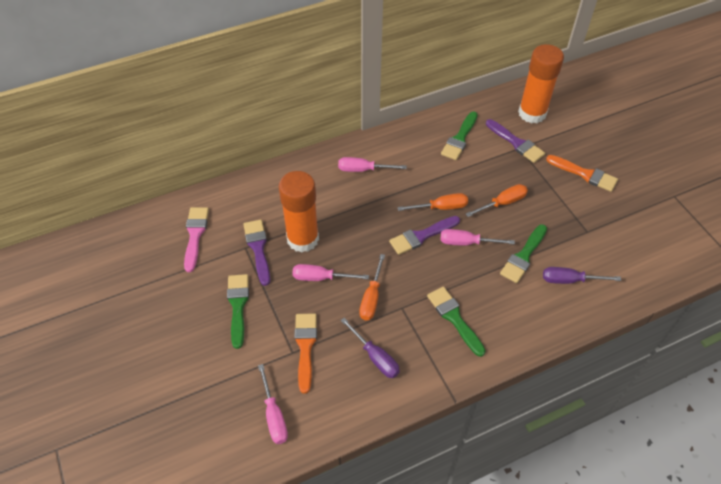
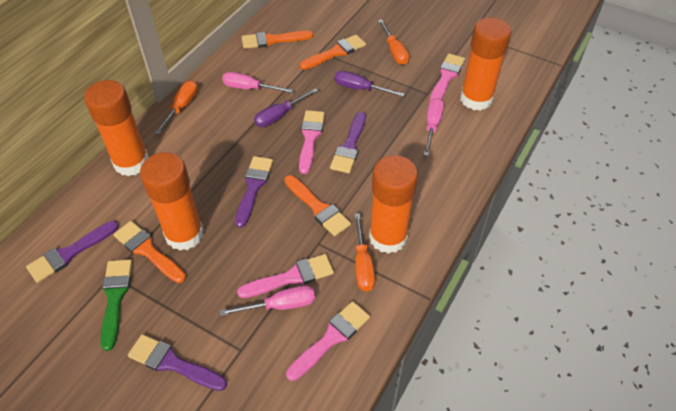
green brush: 4 -> 1
orange brush: 2 -> 4
orange glue stick: 2 -> 4
pink brush: 1 -> 4
pink screwdriver: 4 -> 3
purple brush: 3 -> 4

